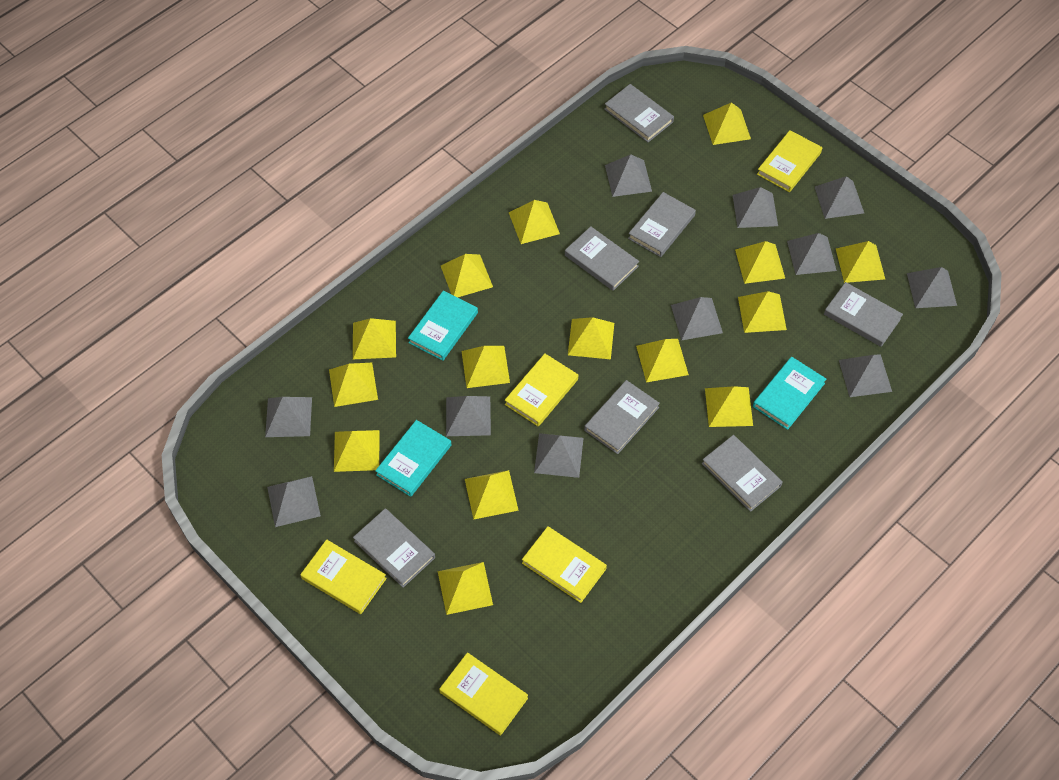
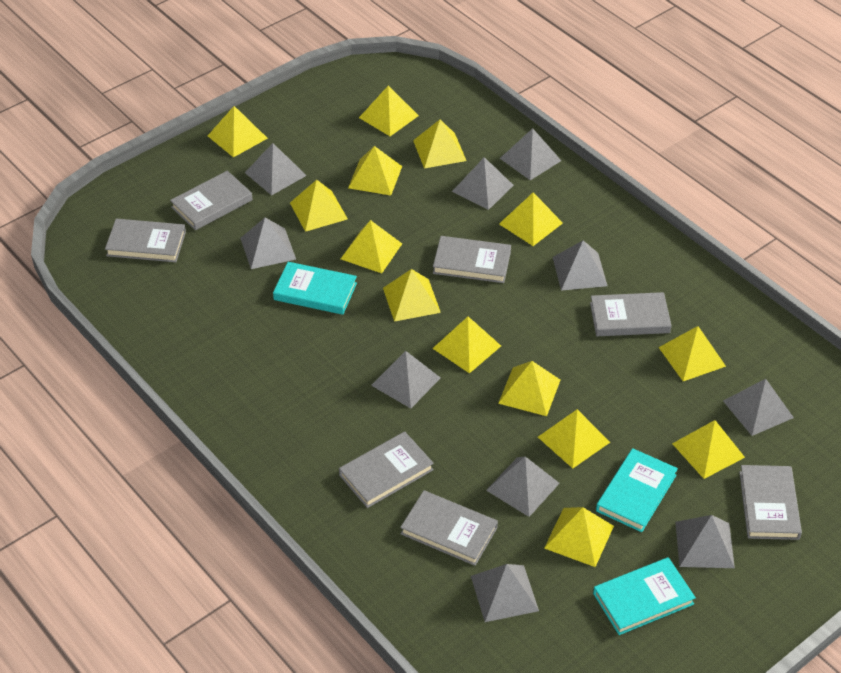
grey pyramid: 11 -> 10
yellow book: 5 -> 0
yellow pyramid: 15 -> 14

